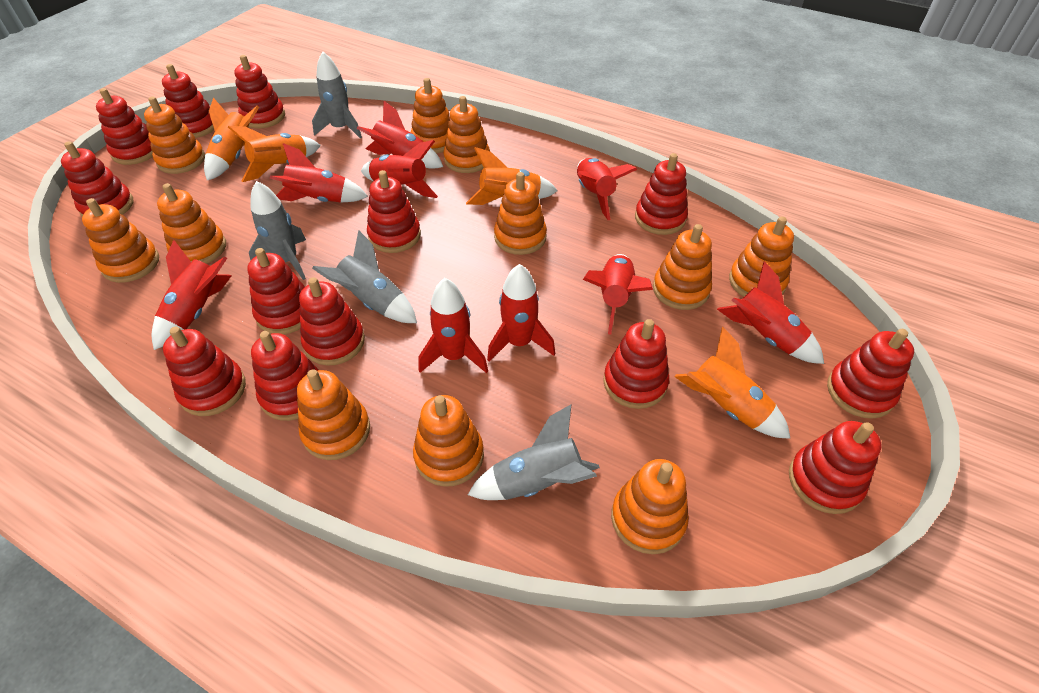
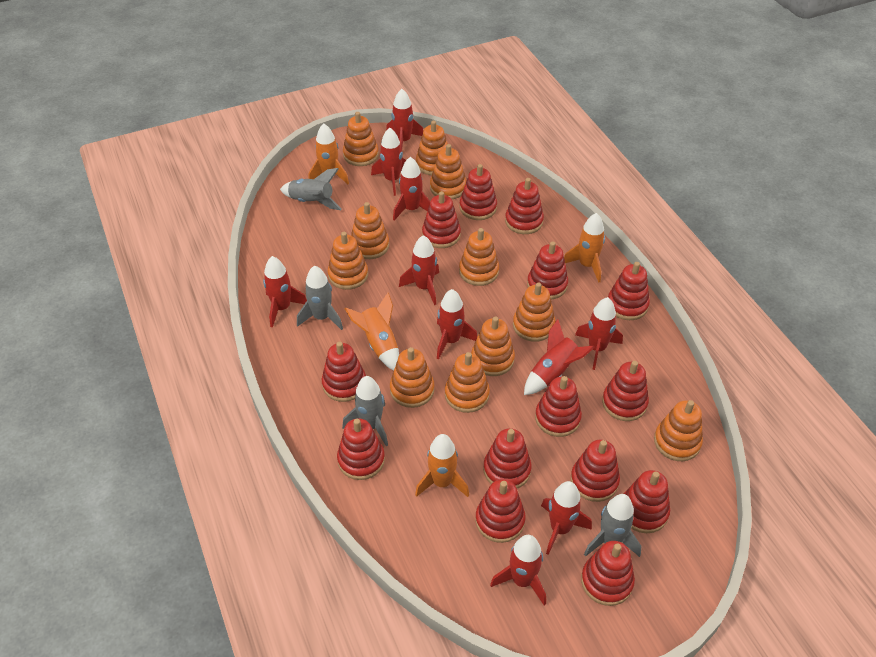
red rocket: 9 -> 10
red stacking toy: 13 -> 14

